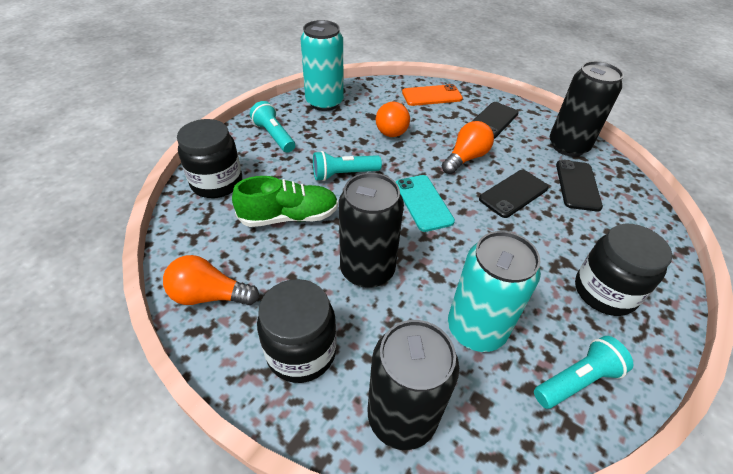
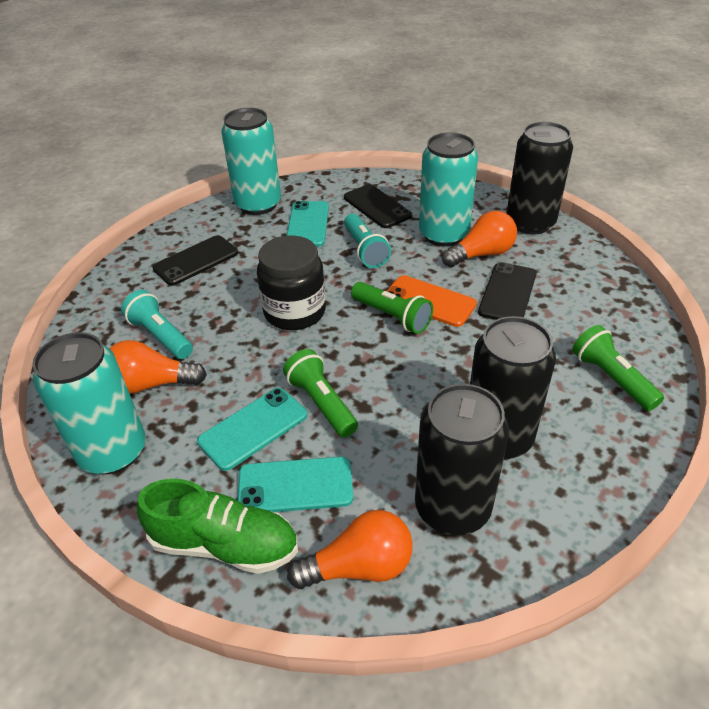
black jar: 3 -> 1
green flashlight: 0 -> 3
turquoise can: 2 -> 3
turquoise flashlight: 3 -> 2
turquoise phone: 1 -> 3

